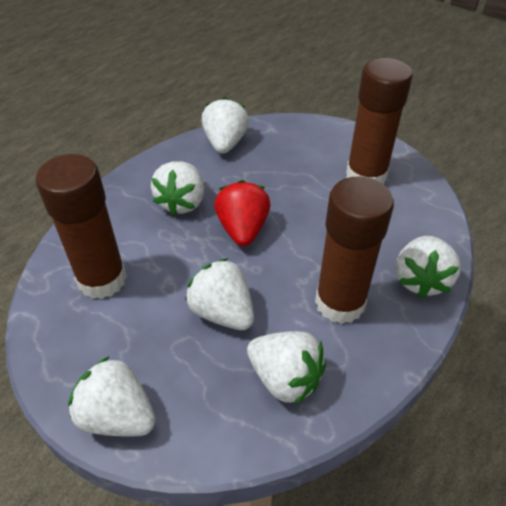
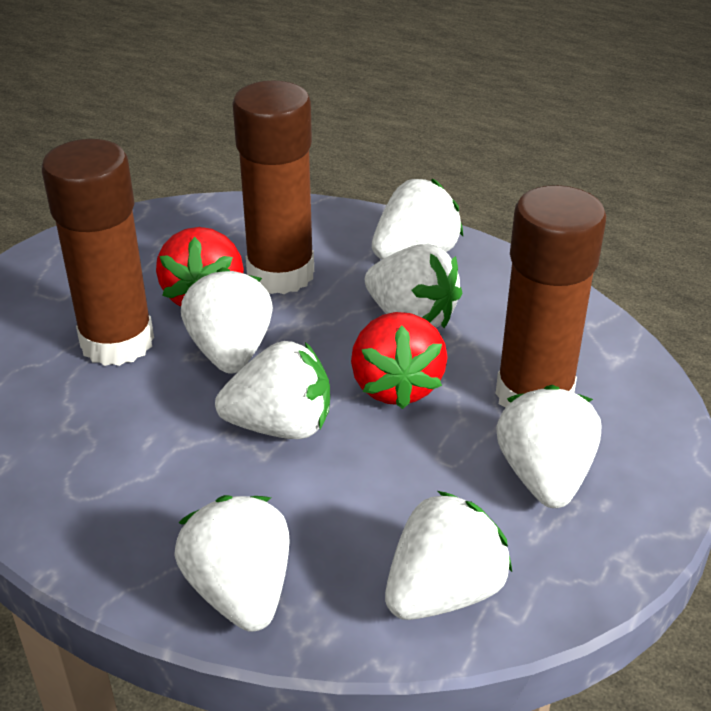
red strawberry: 1 -> 2
white strawberry: 6 -> 7

